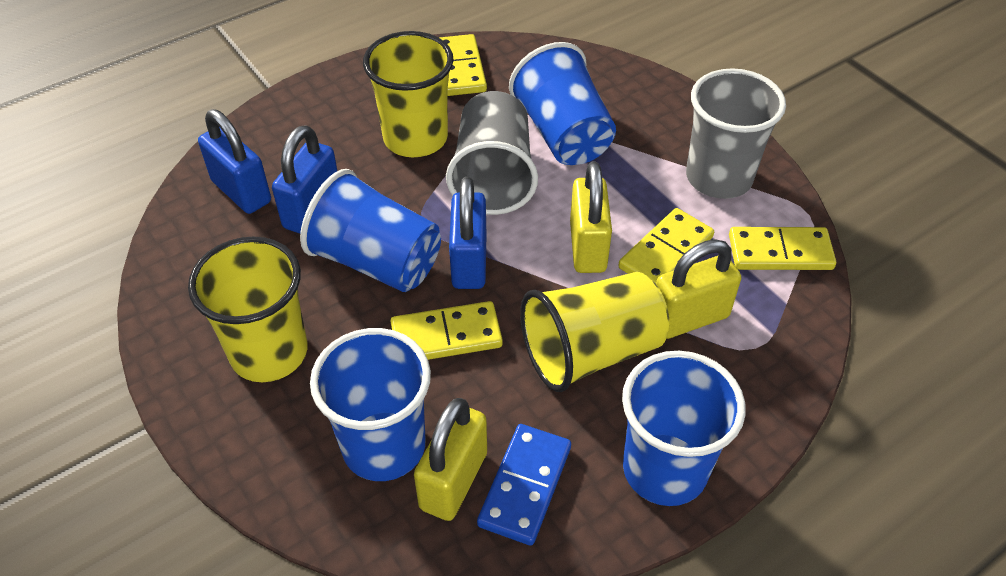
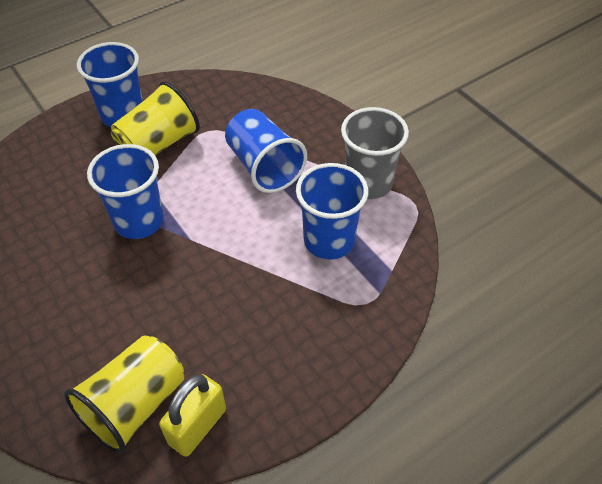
blue domino: 1 -> 0
blue padlock: 3 -> 0
grey cup: 2 -> 1
yellow cup: 3 -> 2
yellow domino: 4 -> 0
yellow padlock: 3 -> 1

